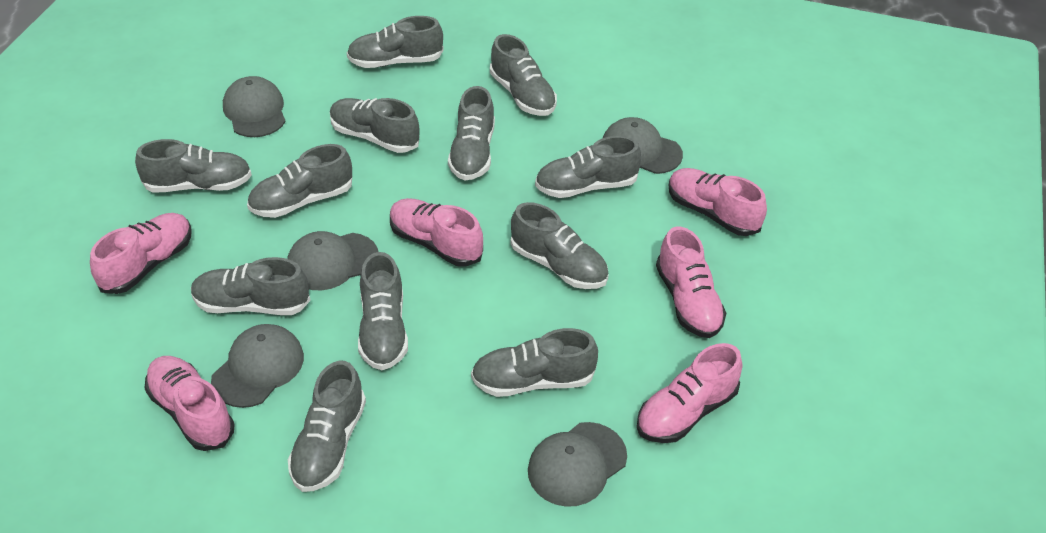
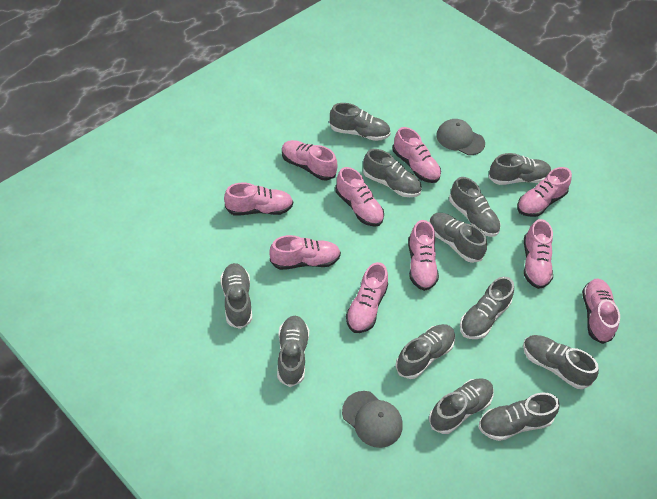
grey cap: 5 -> 2
pink shoe: 6 -> 10

